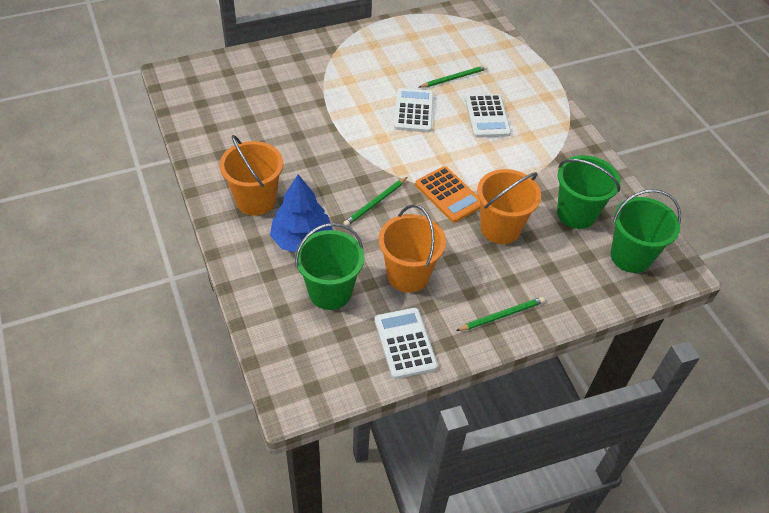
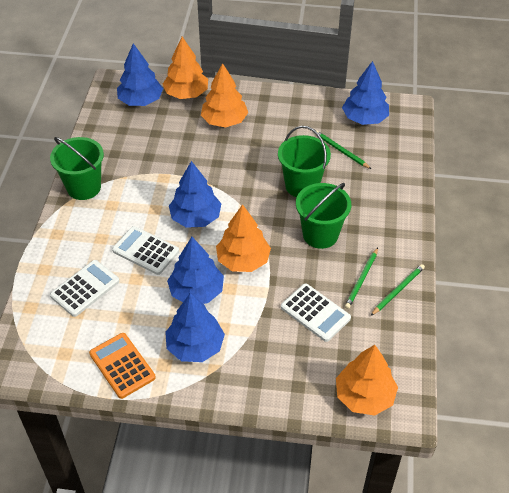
blue tree: 1 -> 5
orange bucket: 3 -> 0
orange tree: 0 -> 4

